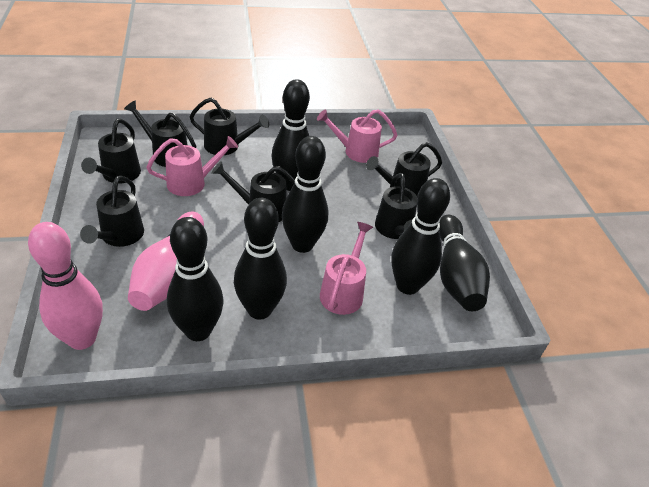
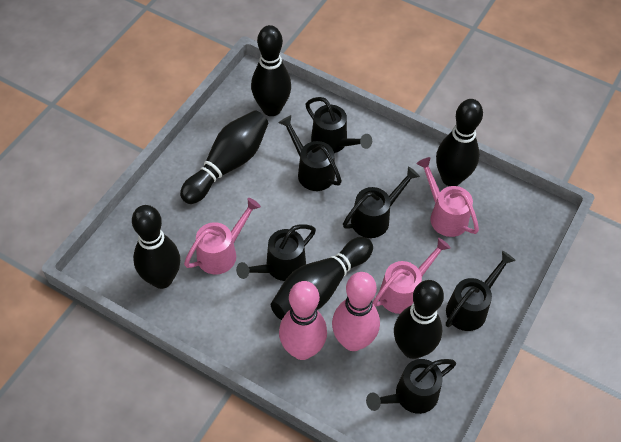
black watering can: 7 -> 6

